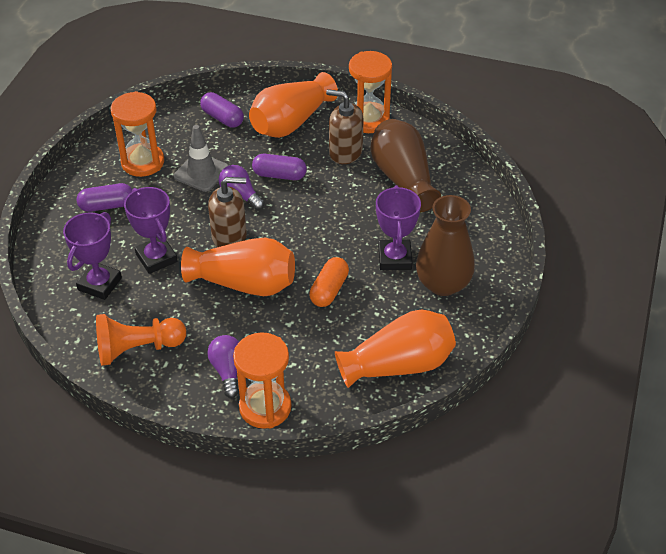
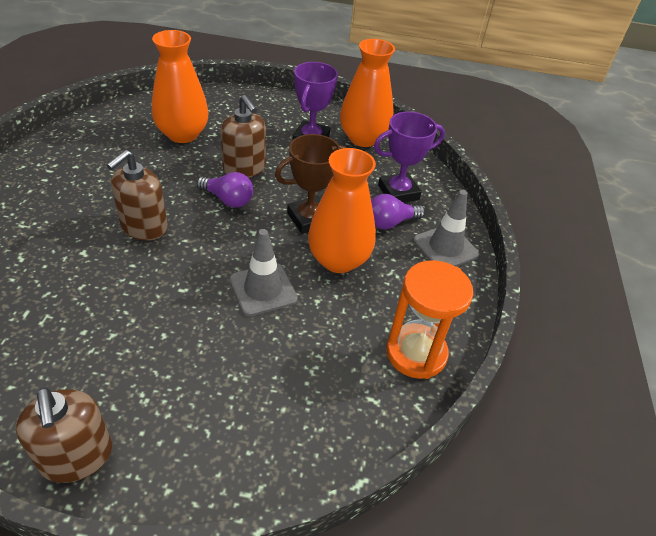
brown soap dispenser: 2 -> 3
brown trophy: 0 -> 1
brown vase: 2 -> 0
grey traffic cone: 1 -> 2
orange capsule: 1 -> 0
orange hourglass: 3 -> 1
orange pawn: 1 -> 0
purple capsule: 3 -> 0
purple trophy: 3 -> 2

